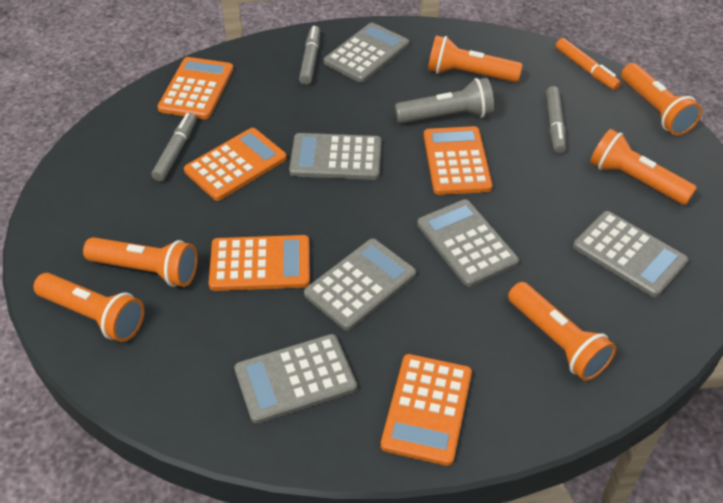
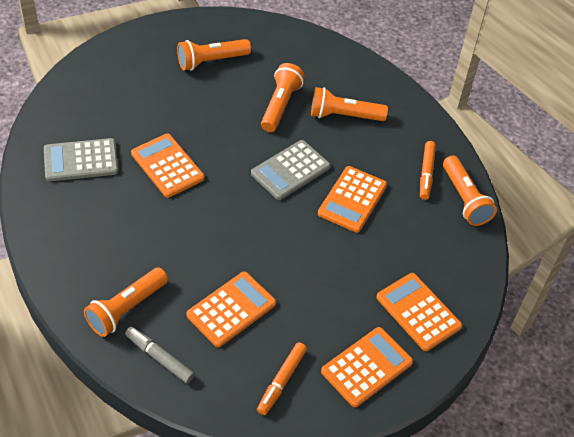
grey calculator: 6 -> 2
grey flashlight: 1 -> 0
grey marker: 3 -> 1
orange flashlight: 6 -> 5
orange marker: 1 -> 2

